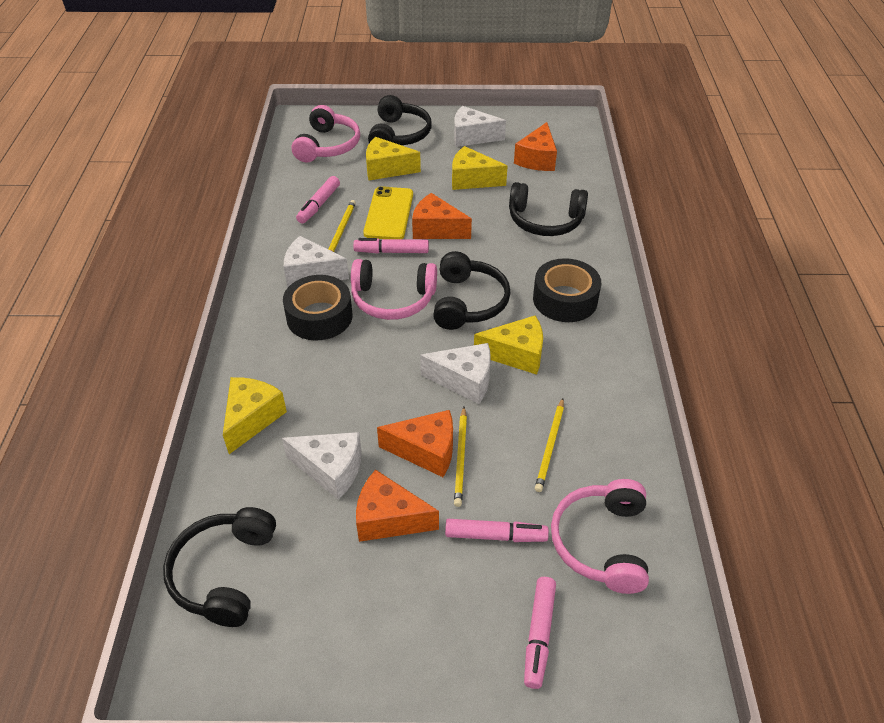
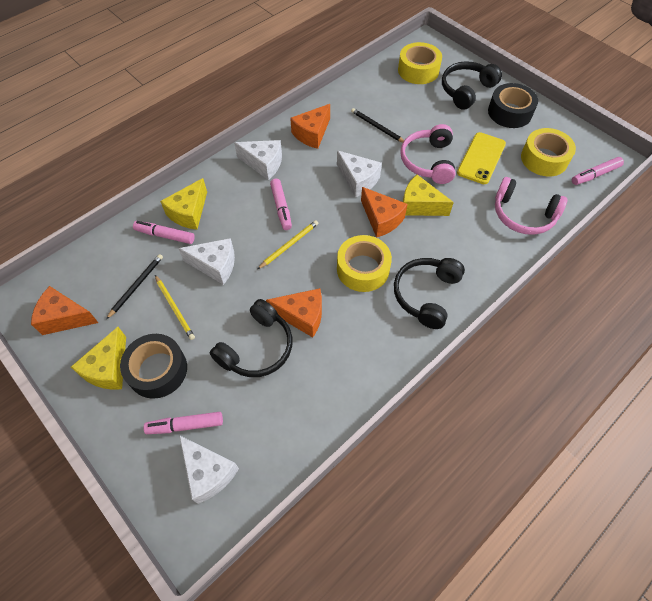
black headphones: 4 -> 3
black pencil: 0 -> 2
pink headphones: 3 -> 2
yellow cheese: 4 -> 3
yellow pencil: 3 -> 2
yellow tape: 0 -> 3

